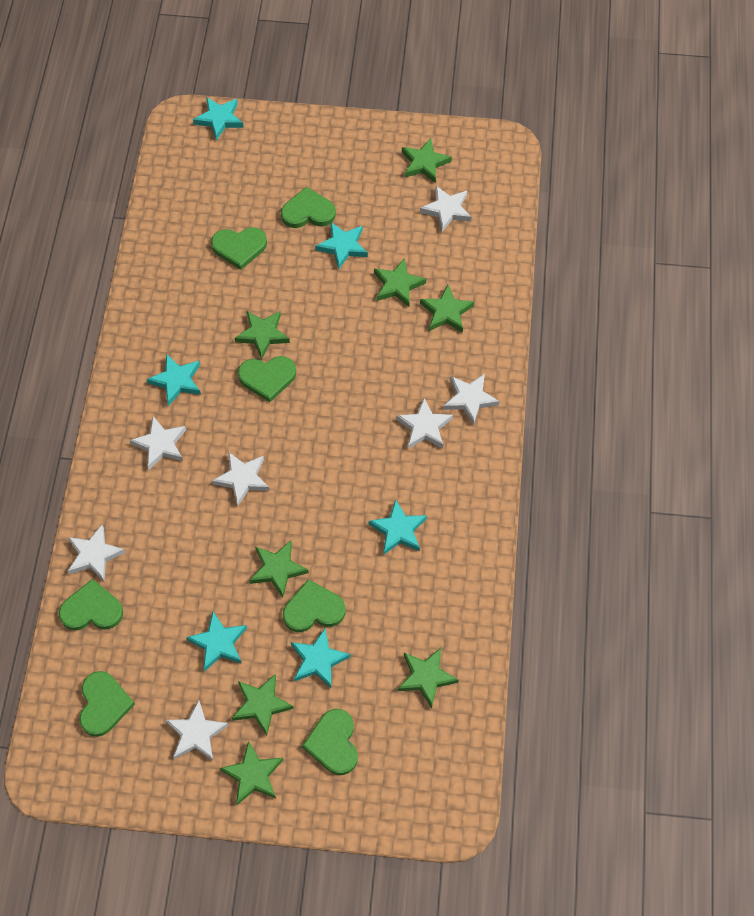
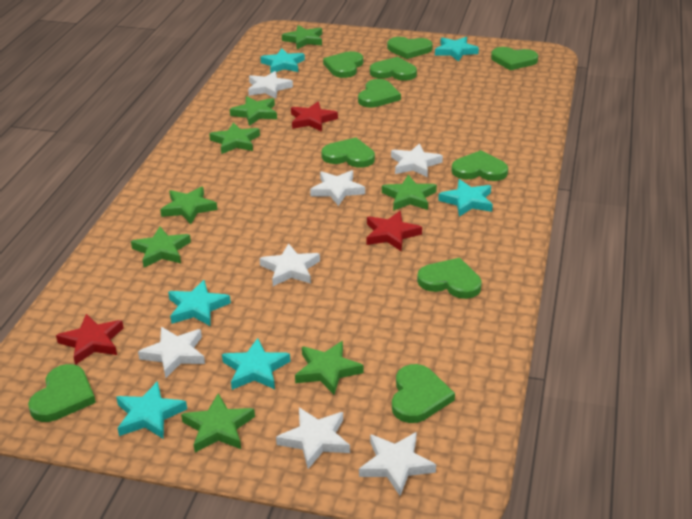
green heart: 7 -> 10
red star: 0 -> 3

